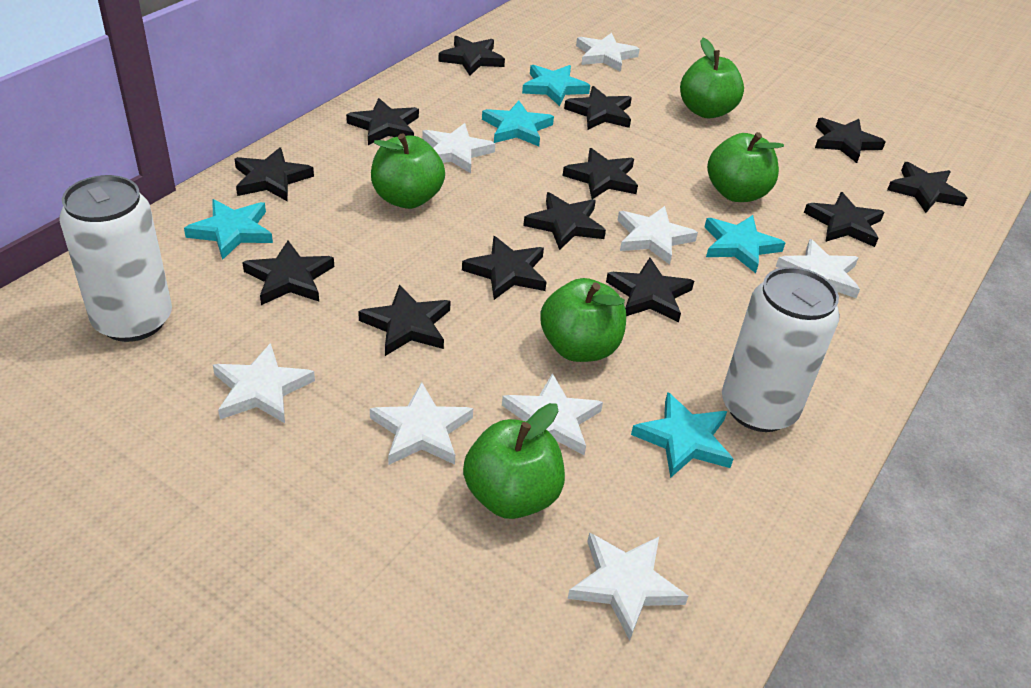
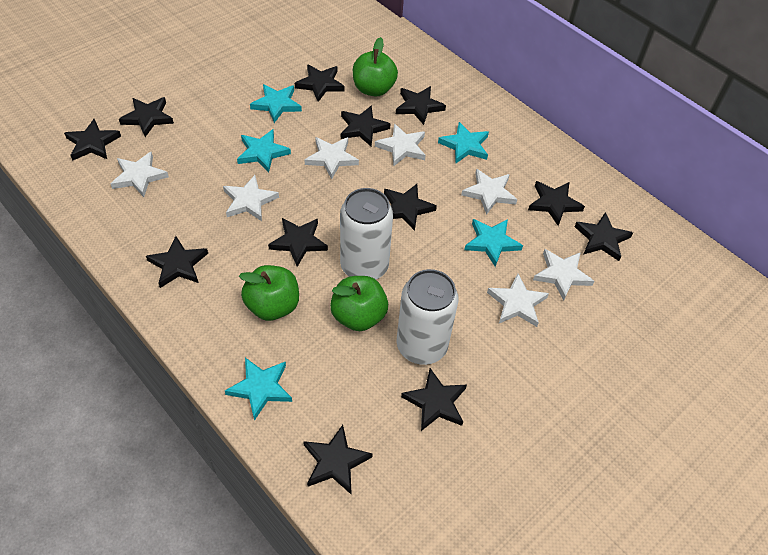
black star: 13 -> 12
green apple: 5 -> 3
white star: 8 -> 7

